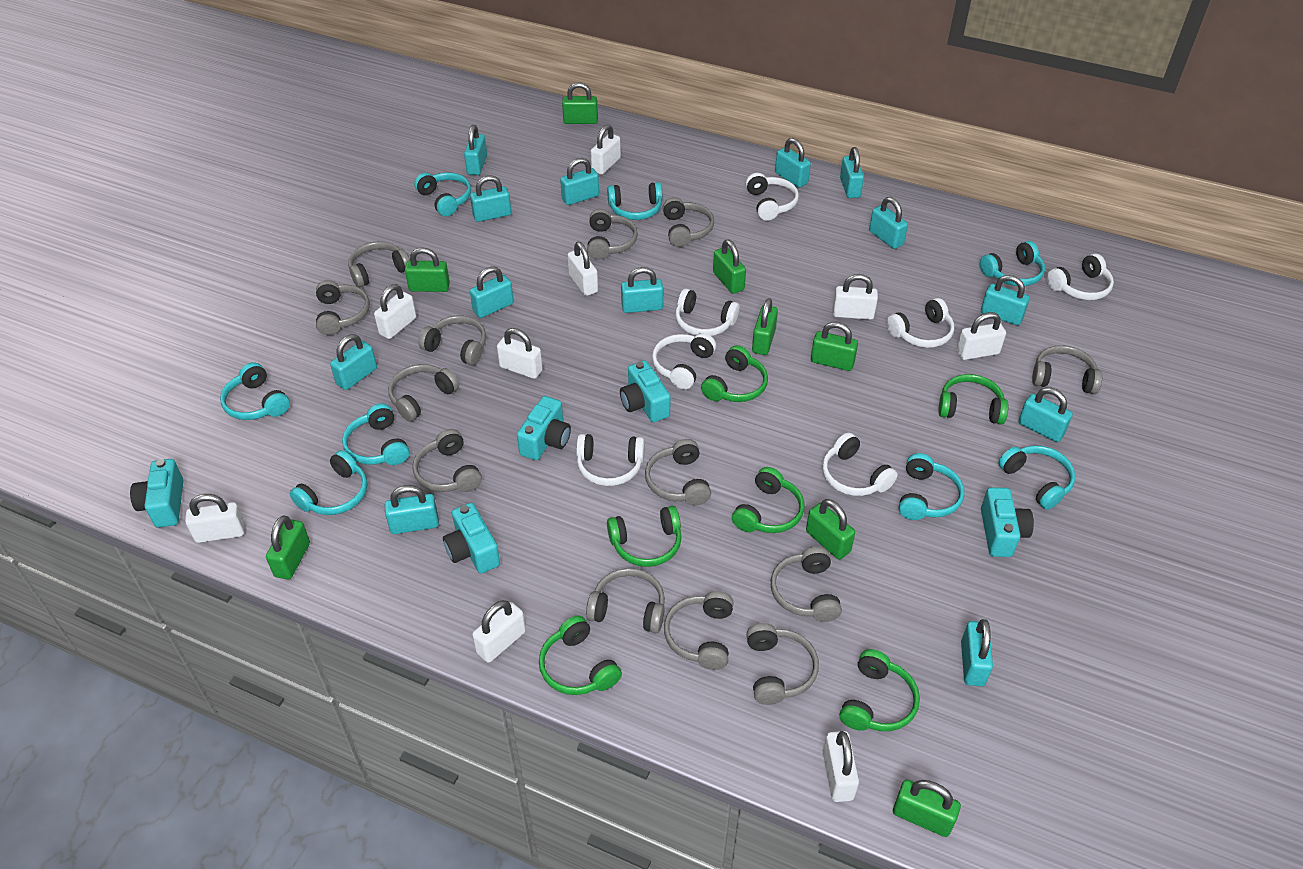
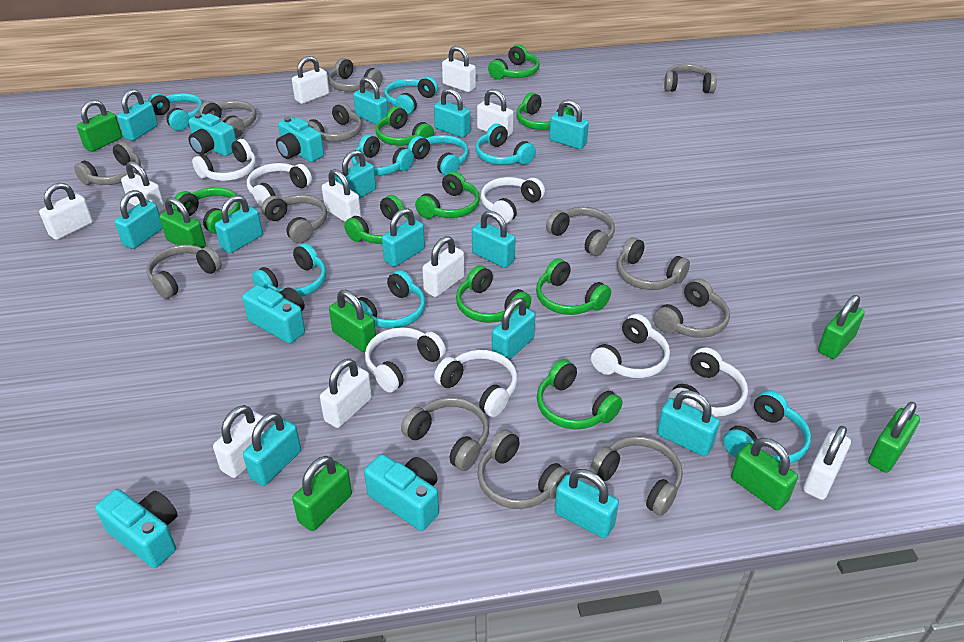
green headphones: 6 -> 9
green padlock: 8 -> 7
white padlock: 9 -> 10

